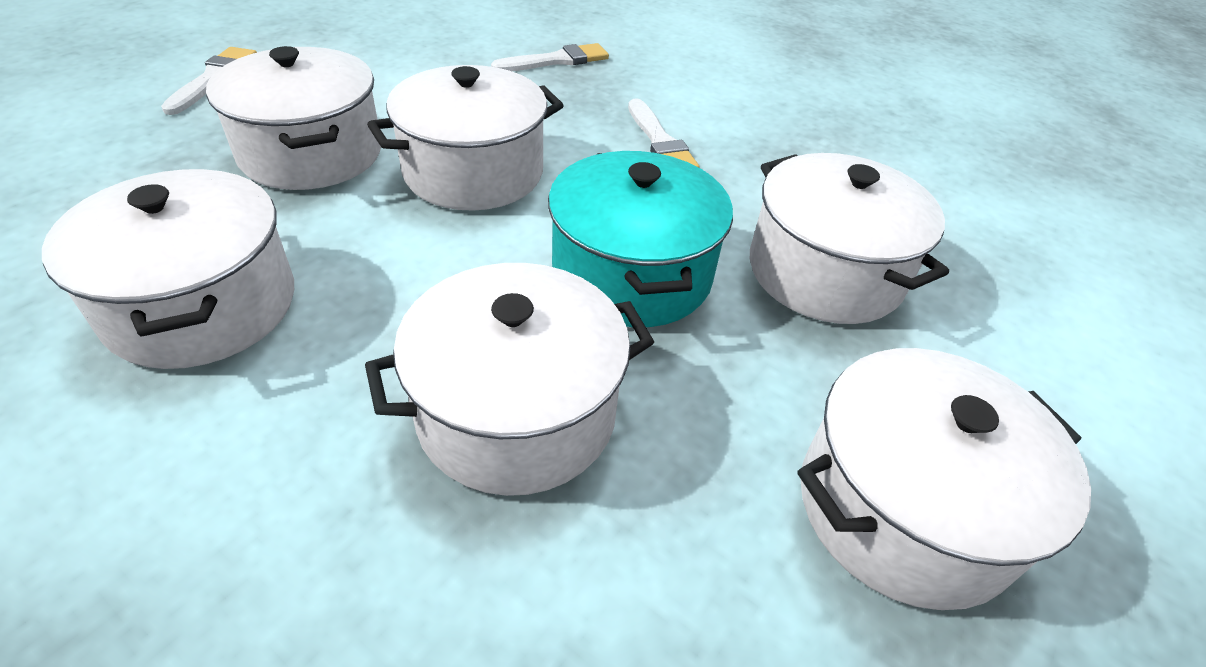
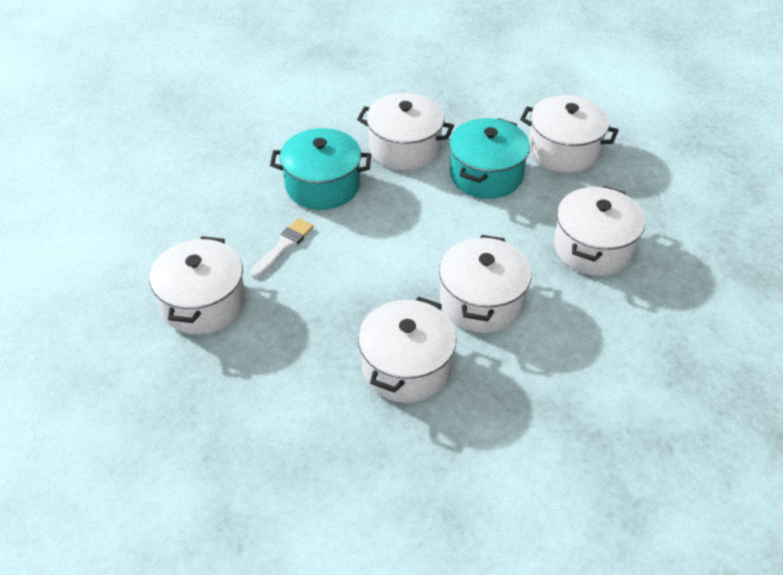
turquoise pot: 1 -> 2
white brush: 3 -> 1

